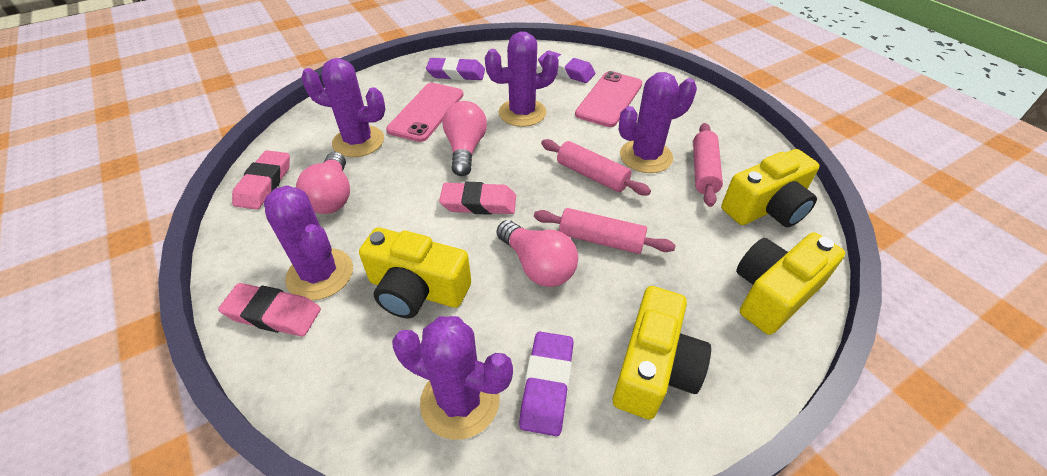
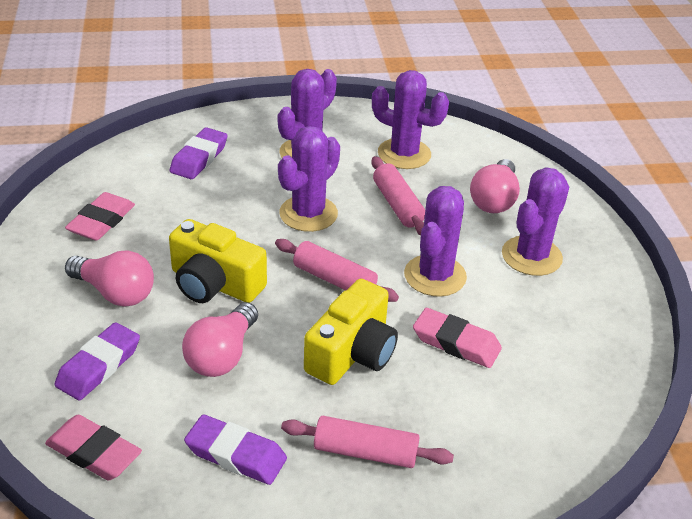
pink phone: 2 -> 0
yellow camera: 4 -> 2

